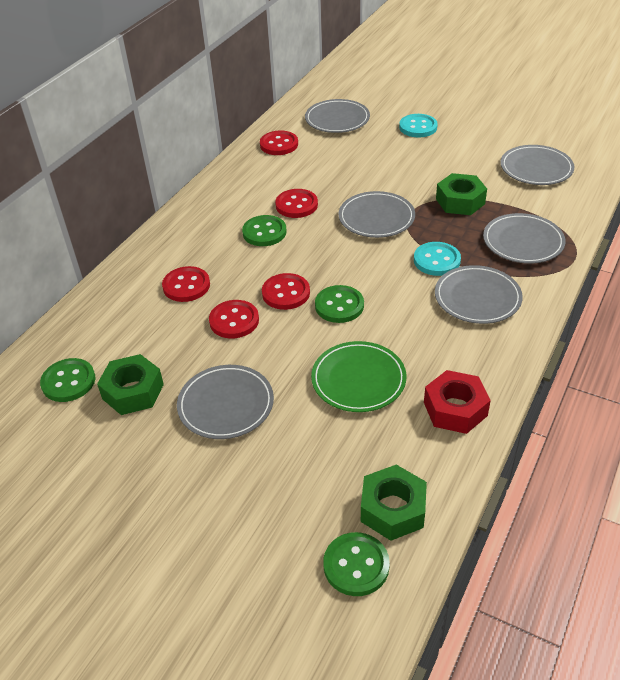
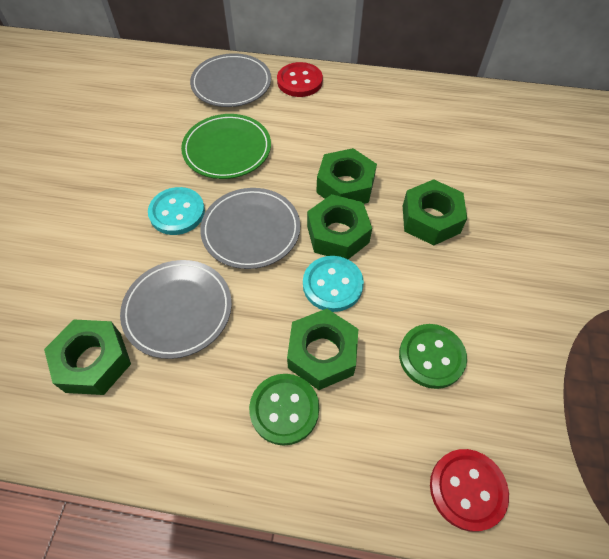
green button: 4 -> 2
green nut: 3 -> 5
grey plate: 6 -> 3
red button: 5 -> 2
red nut: 1 -> 0

